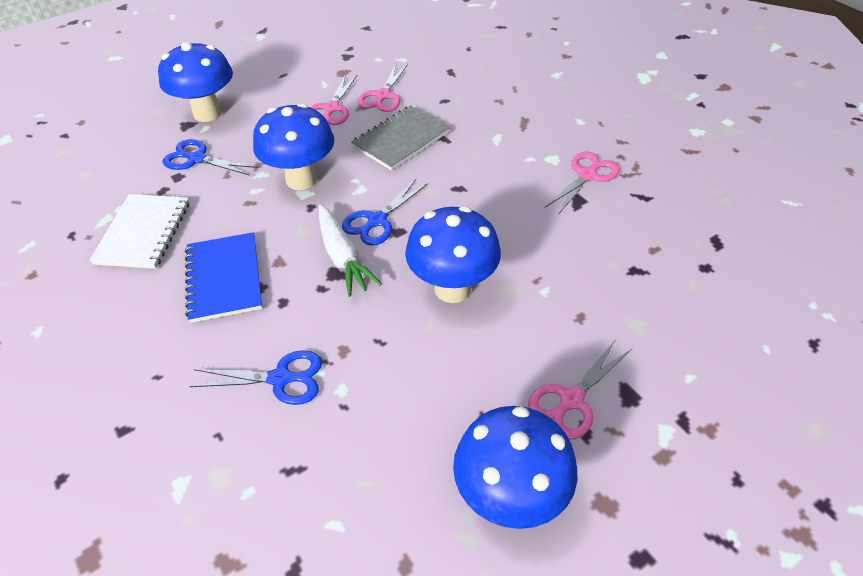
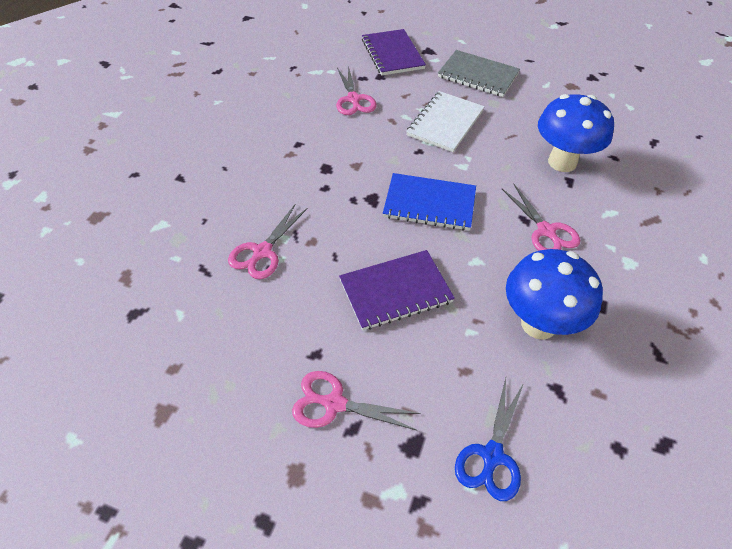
blue mushroom: 4 -> 2
blue scissors: 3 -> 1
purple notebook: 0 -> 2
white carrot: 1 -> 0

